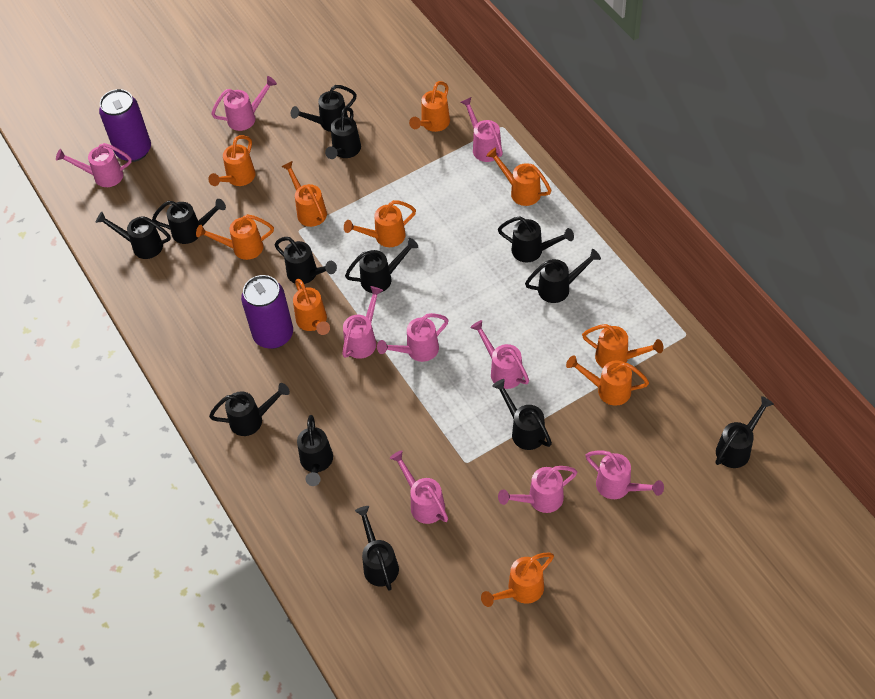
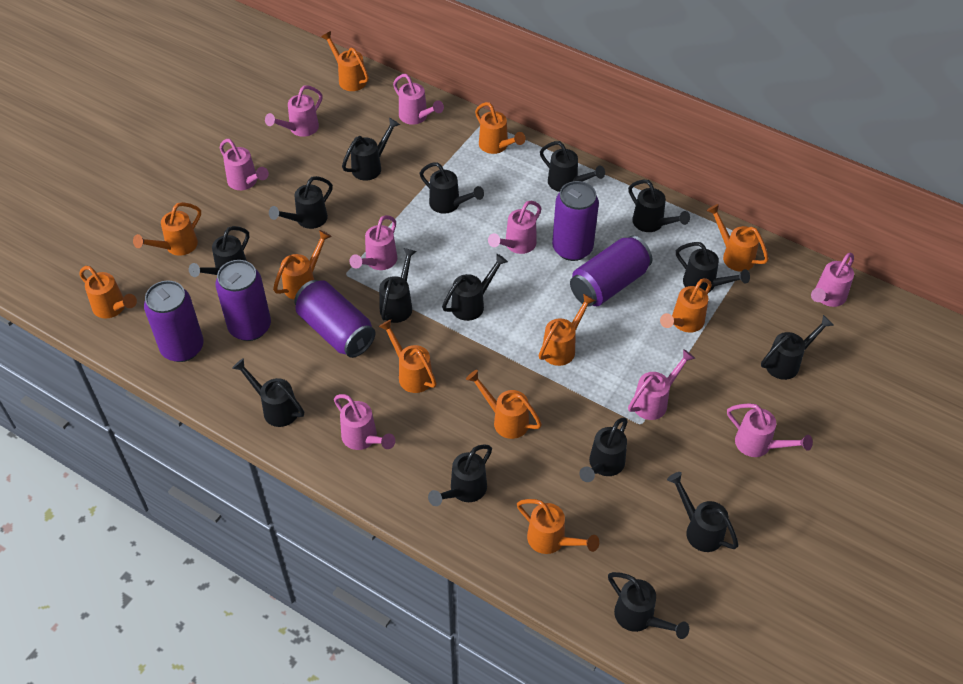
black watering can: 13 -> 15
orange watering can: 10 -> 11
purple can: 2 -> 5

